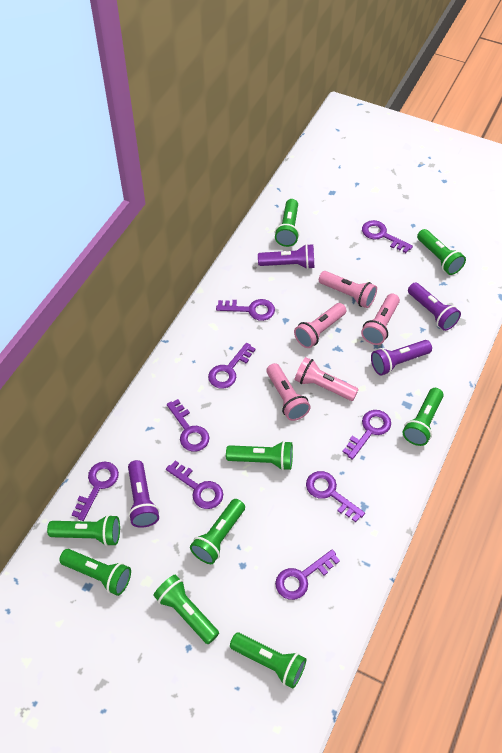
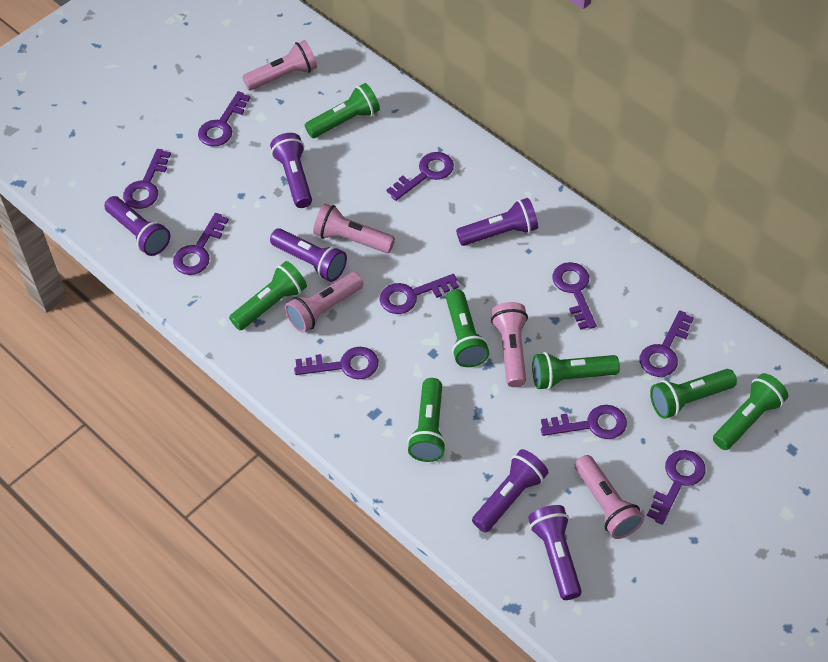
green flashlight: 9 -> 7
purple flashlight: 4 -> 6
purple key: 9 -> 10

